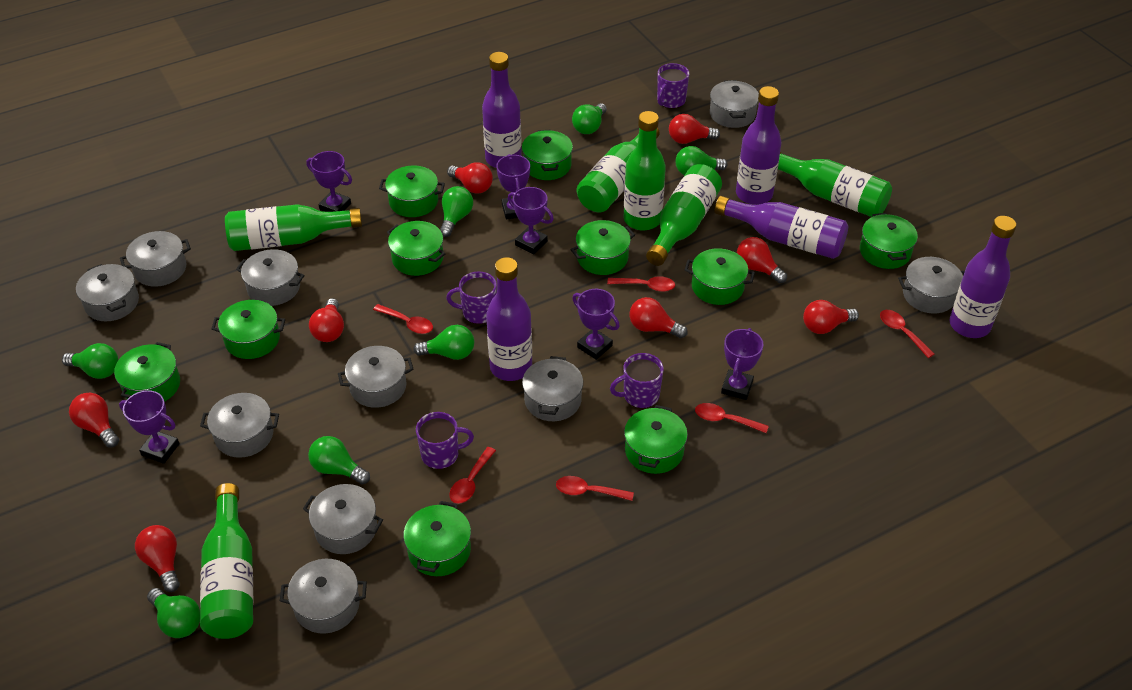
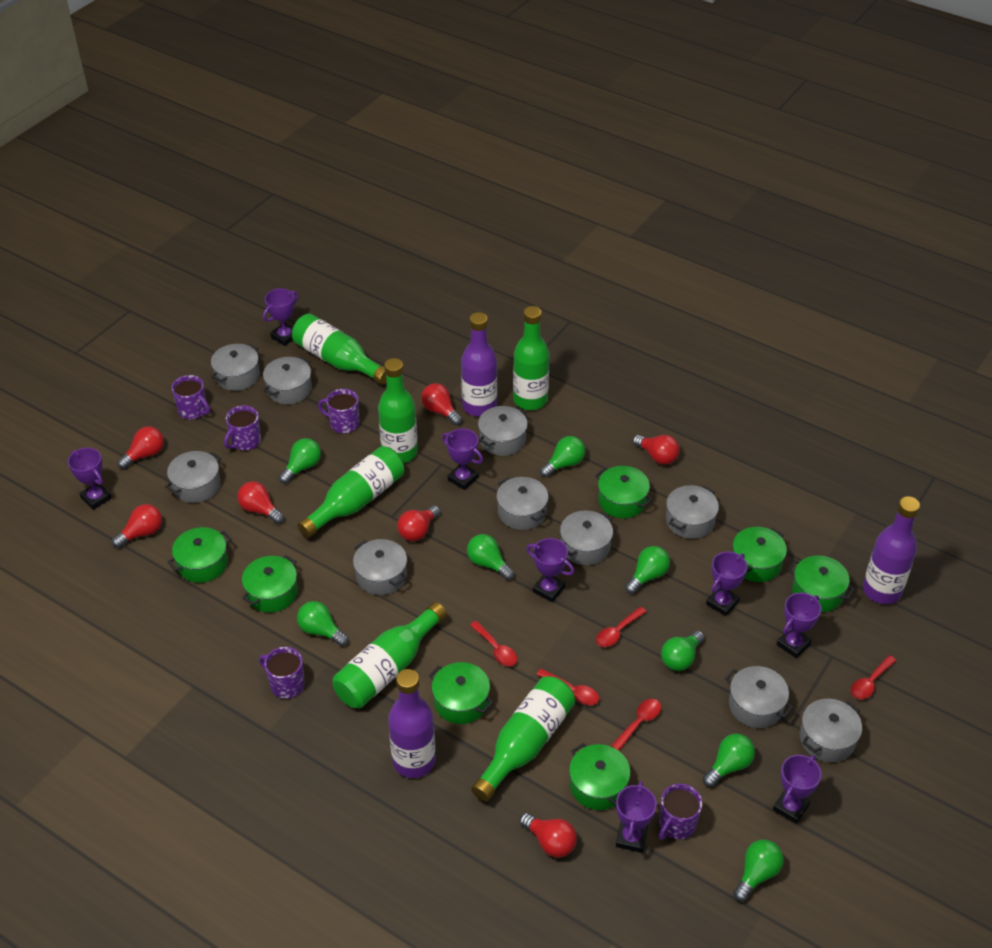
green light bulb: 7 -> 8
green pot: 10 -> 7
purple bottle: 5 -> 3
purple mug: 4 -> 5
purple trophy: 6 -> 8
red light bulb: 8 -> 7
red spoon: 6 -> 5

